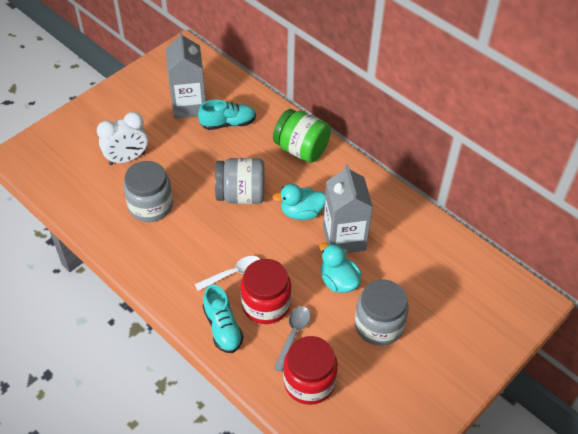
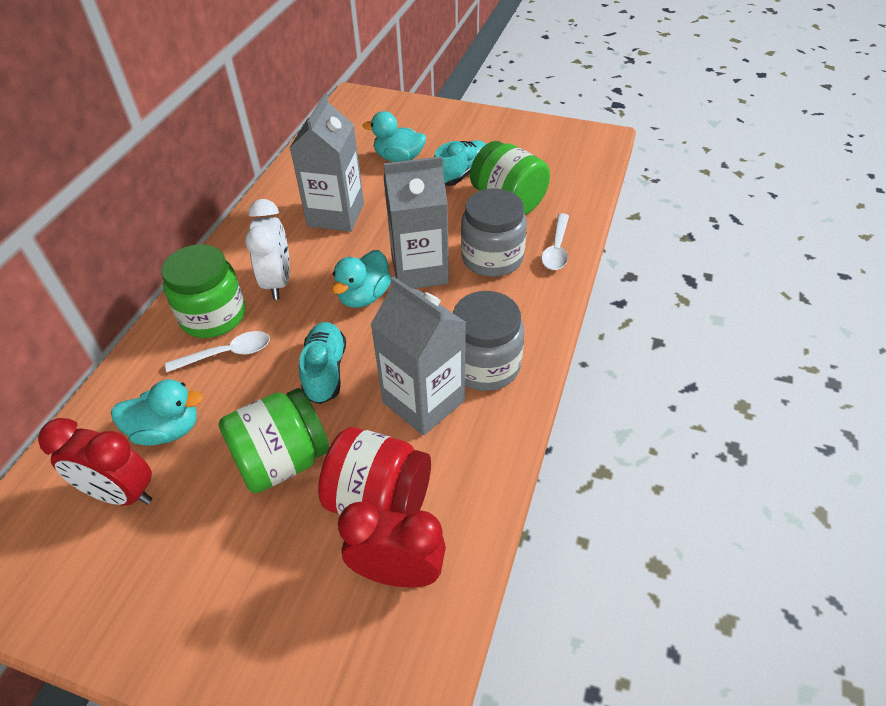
green jar: 1 -> 3
grey carton: 2 -> 3
grey jar: 3 -> 2
grey spoon: 1 -> 0
red clock: 0 -> 2
red jar: 2 -> 1
turquoise duck: 2 -> 3
white spoon: 1 -> 2

